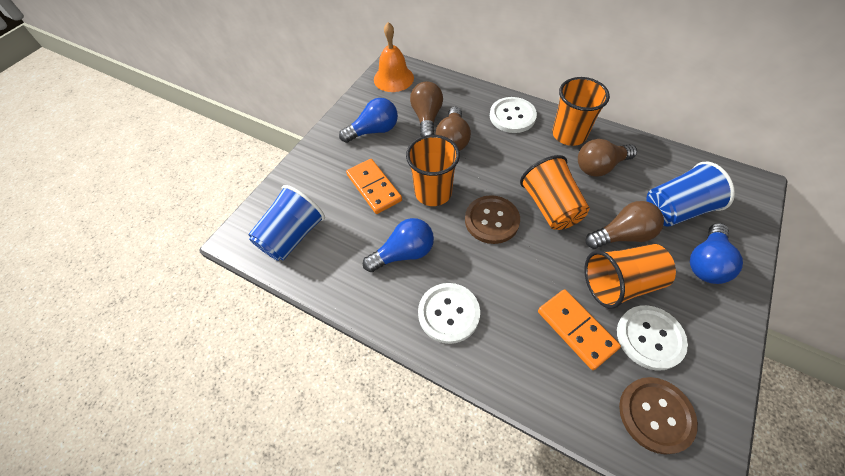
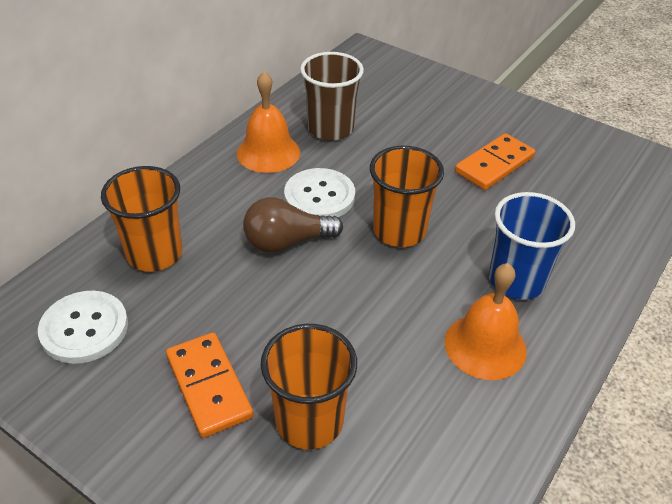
blue cup: 2 -> 1
blue light bulb: 3 -> 0
brown button: 2 -> 0
brown cup: 0 -> 1
brown light bulb: 4 -> 1
orange bell: 1 -> 2
orange cup: 4 -> 3
white button: 3 -> 2

